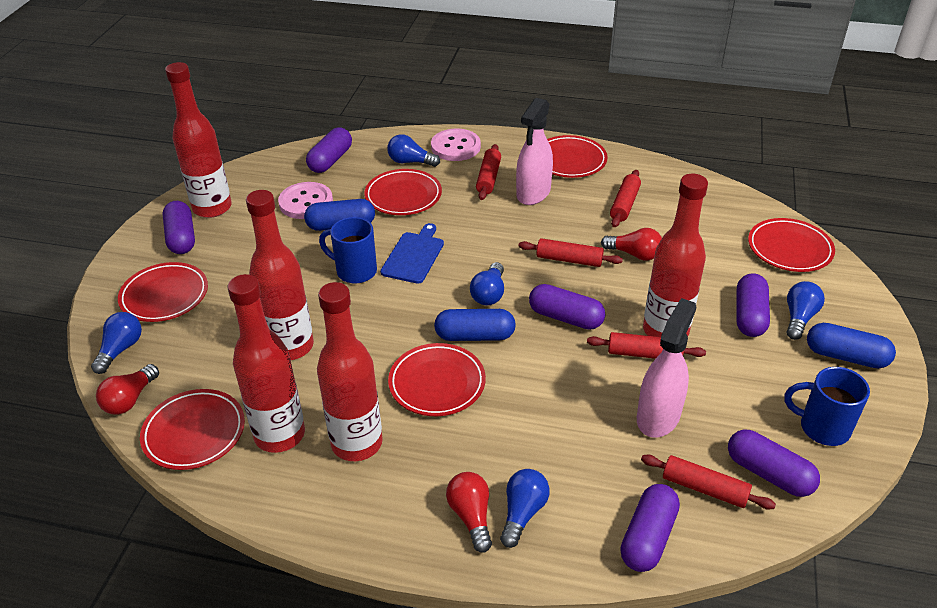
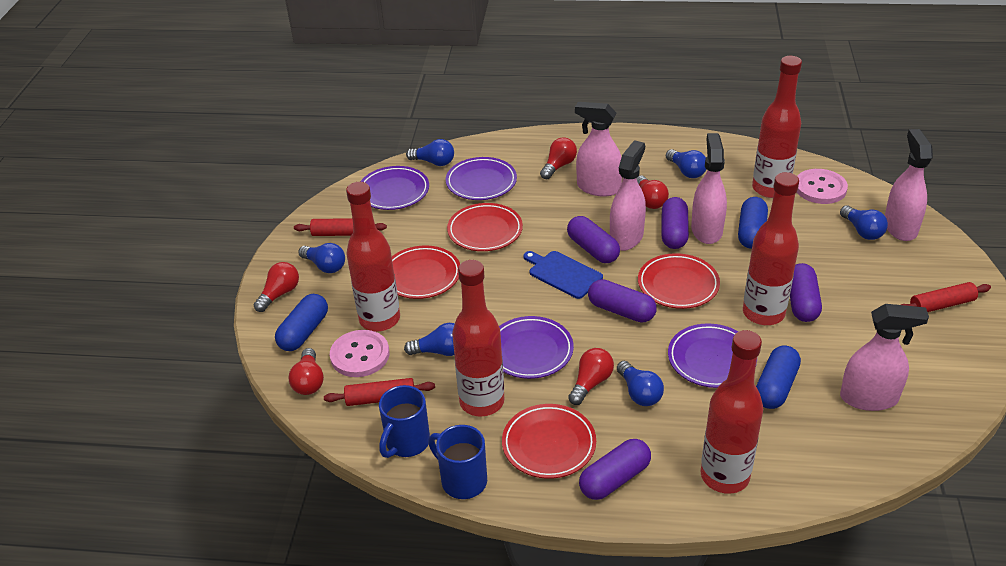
blue light bulb: 5 -> 6
pink spray bottle: 2 -> 5
purple capsule: 6 -> 5
purple plate: 0 -> 4
red light bulb: 3 -> 5
red plate: 6 -> 4
red rolling pin: 5 -> 3

